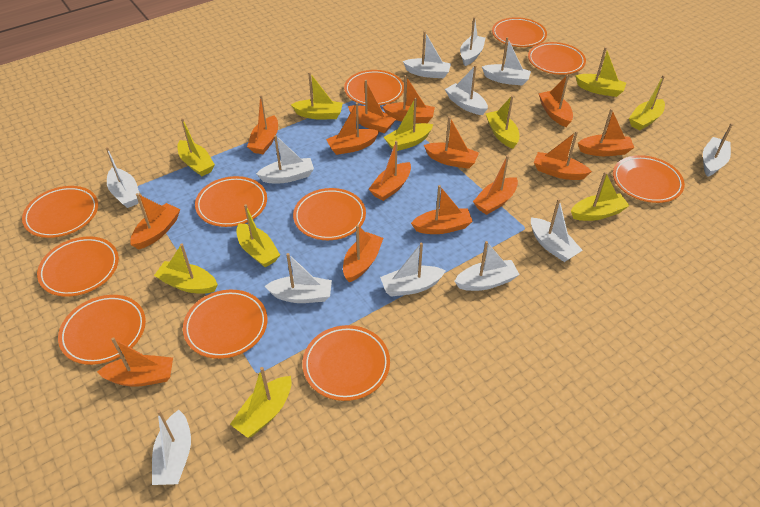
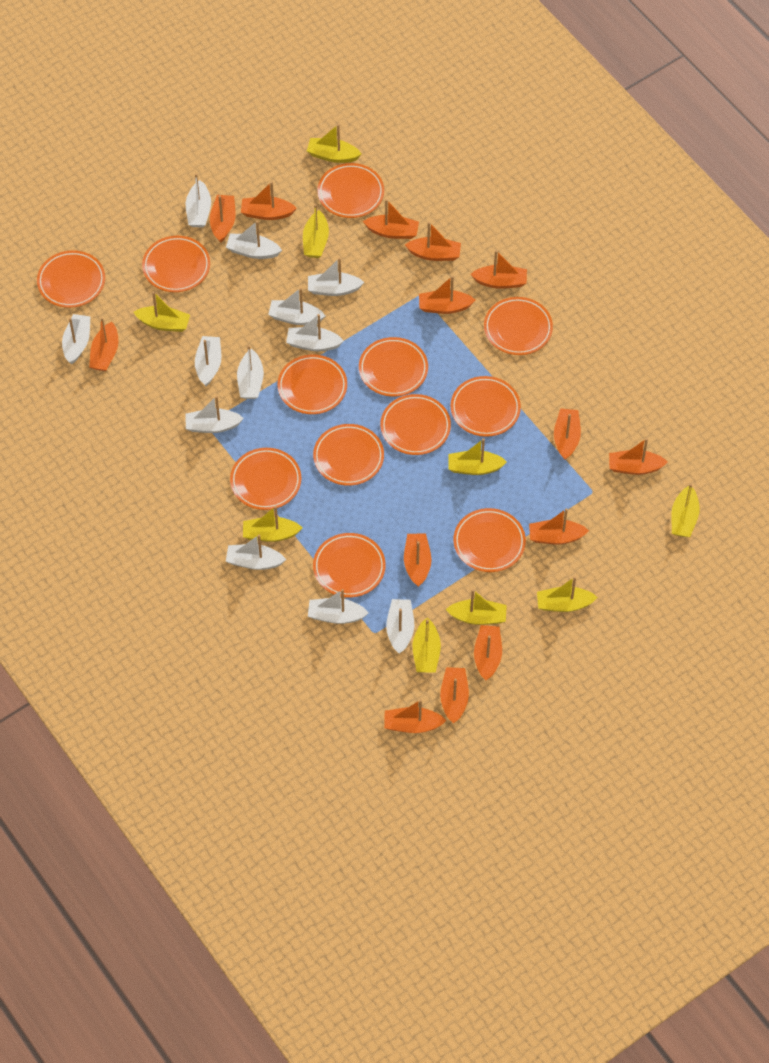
orange plate: 11 -> 12
yellow boat: 10 -> 9

